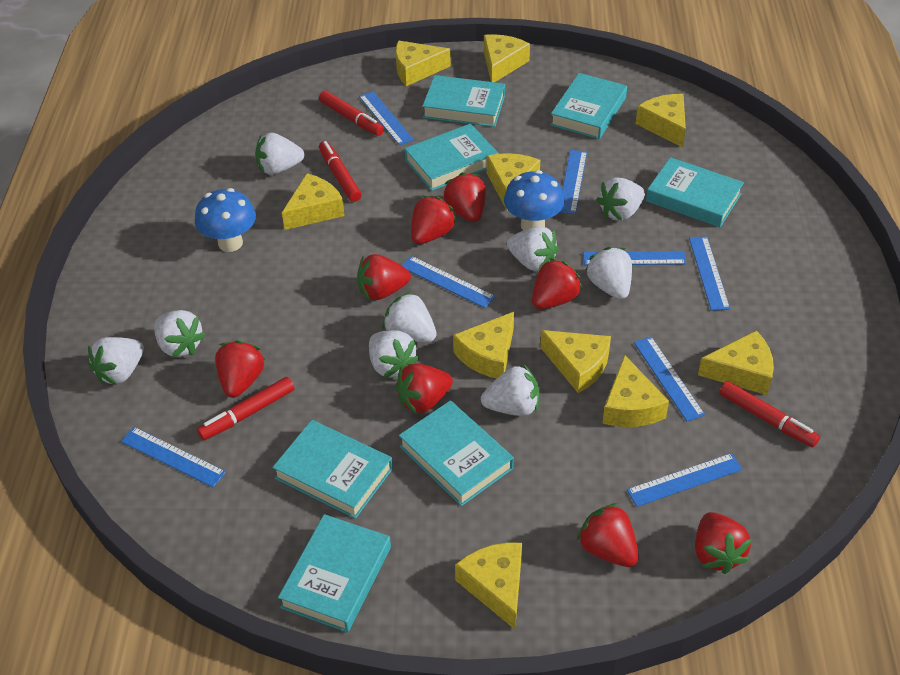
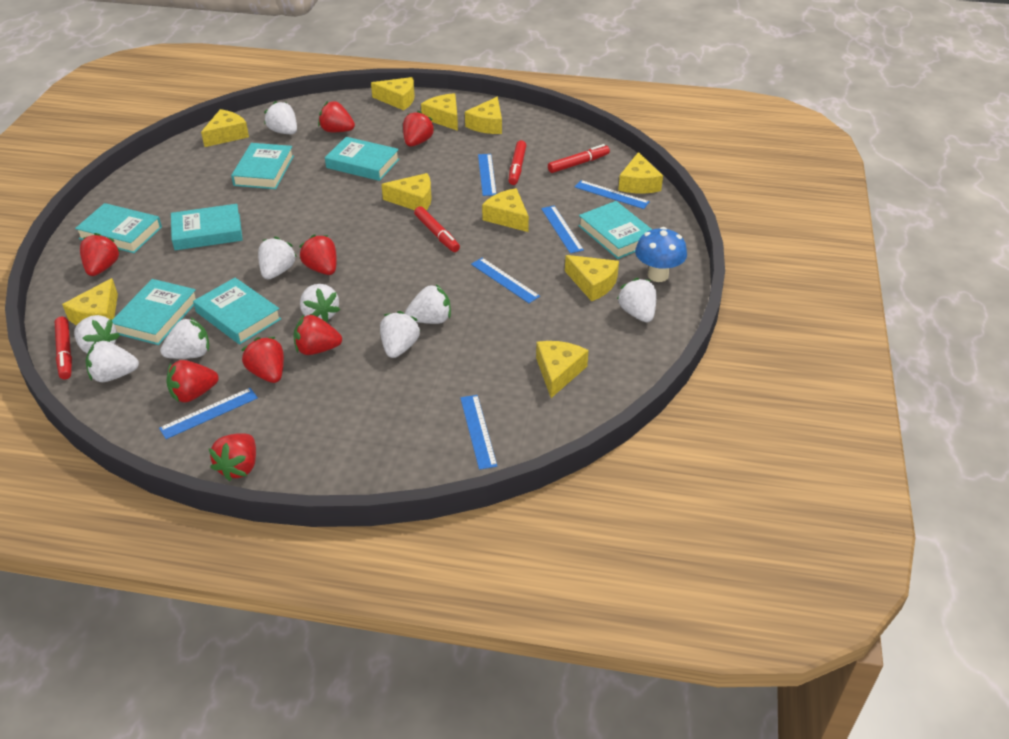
blue mushroom: 2 -> 1
blue ruler: 8 -> 6

